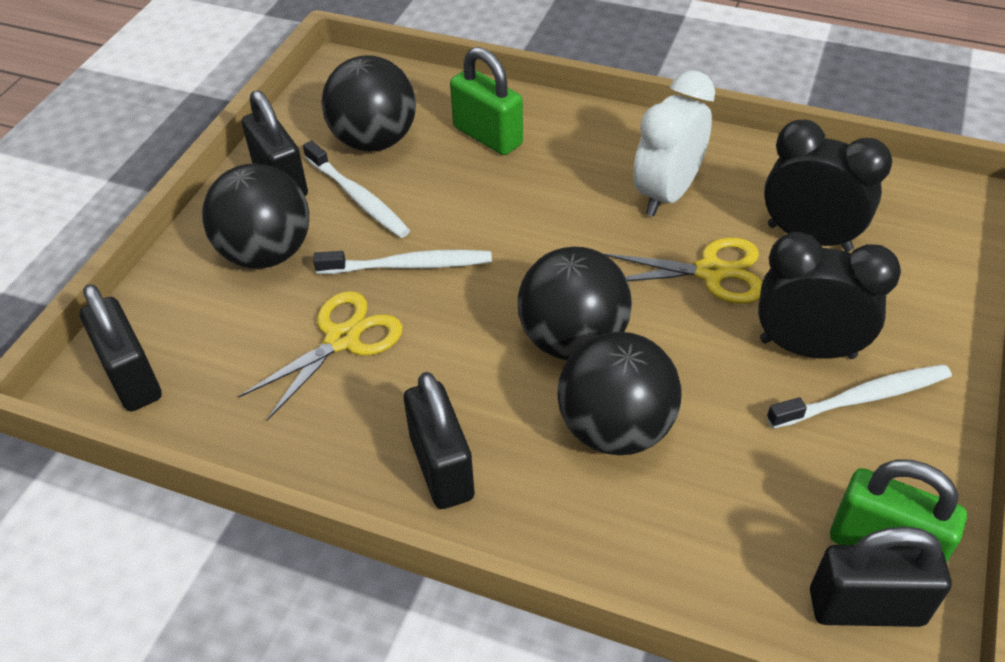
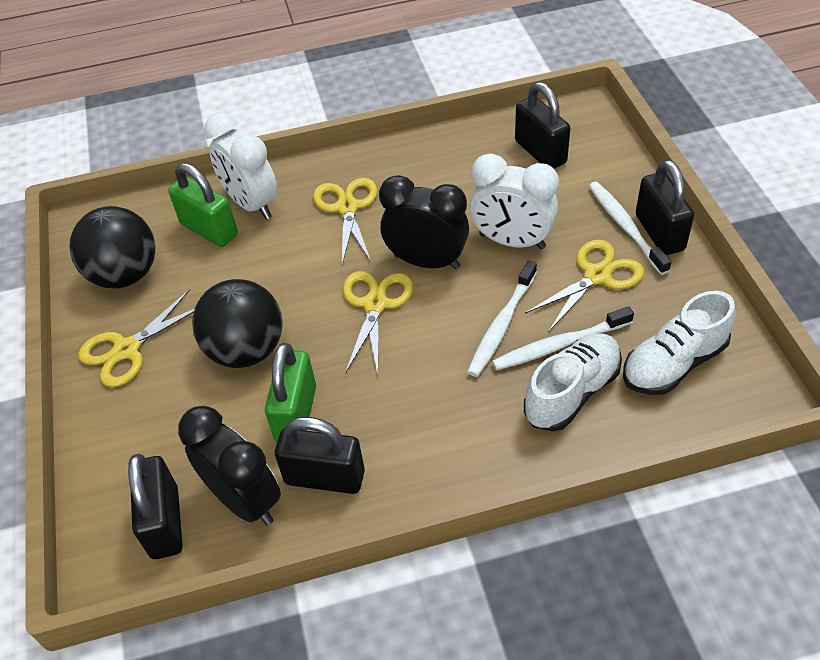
black ball: 4 -> 2
white clock: 1 -> 2
white shoe: 0 -> 2
yellow scissors: 2 -> 4

